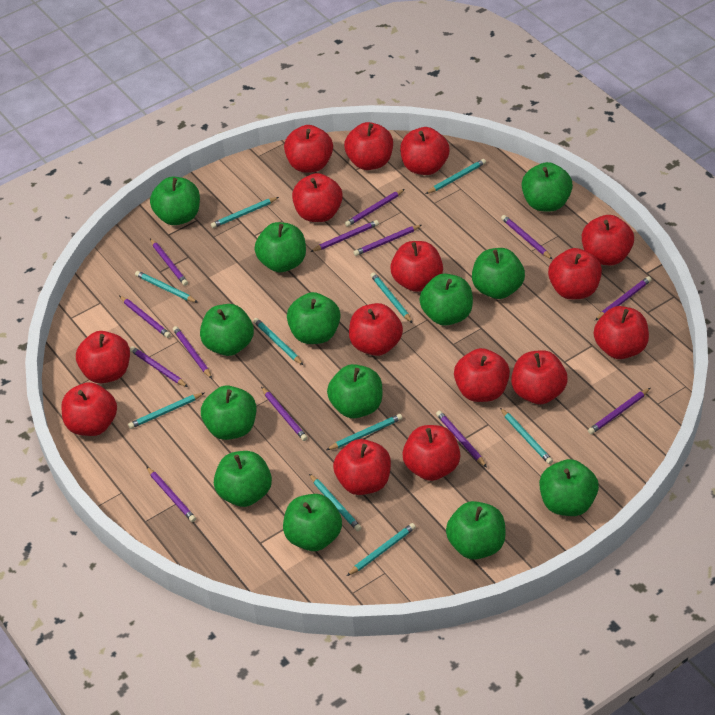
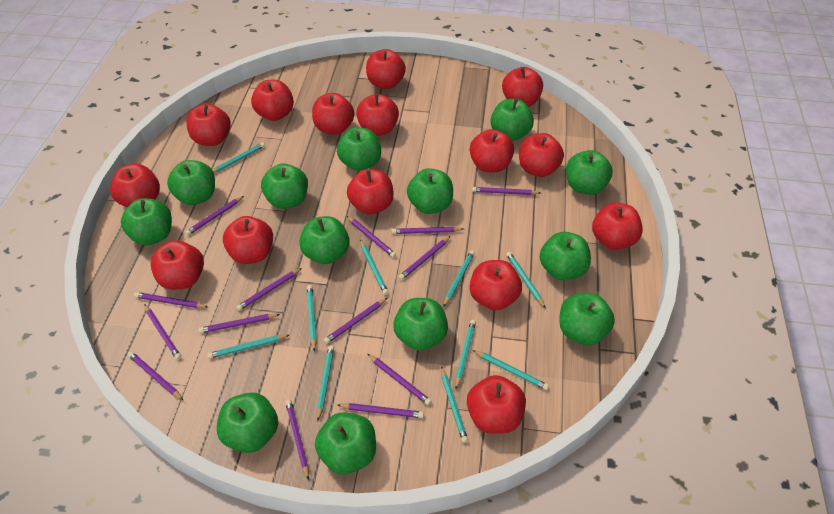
purple pencil: 13 -> 14

